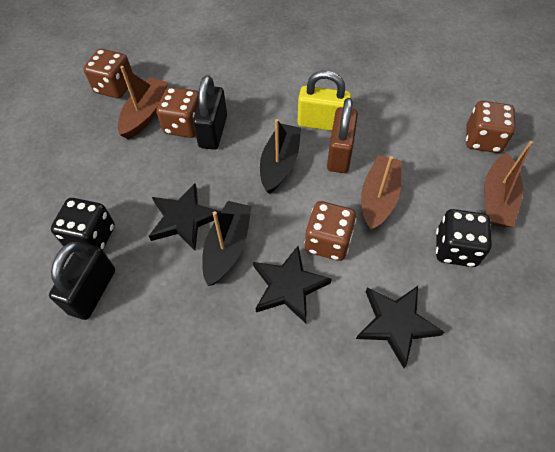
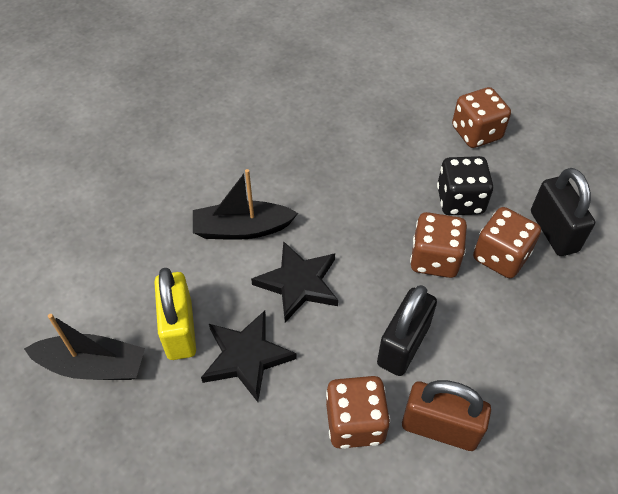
black dice: 2 -> 1
black star: 3 -> 2
brown boat: 3 -> 0

